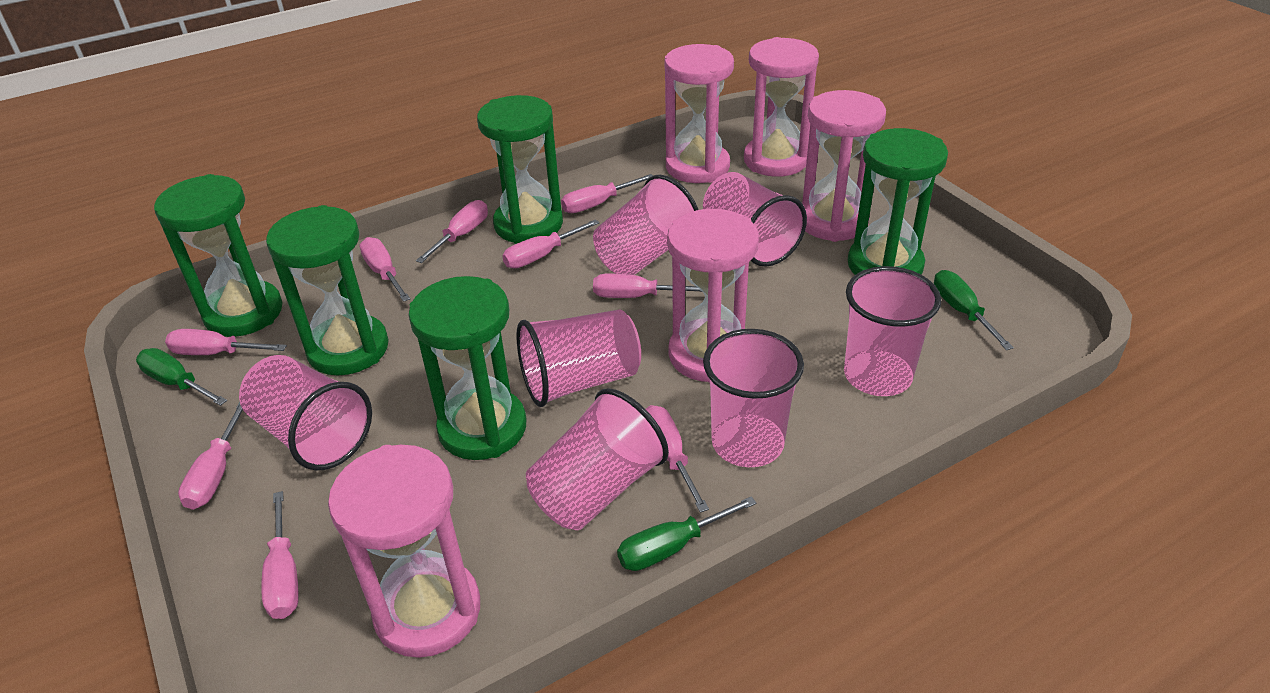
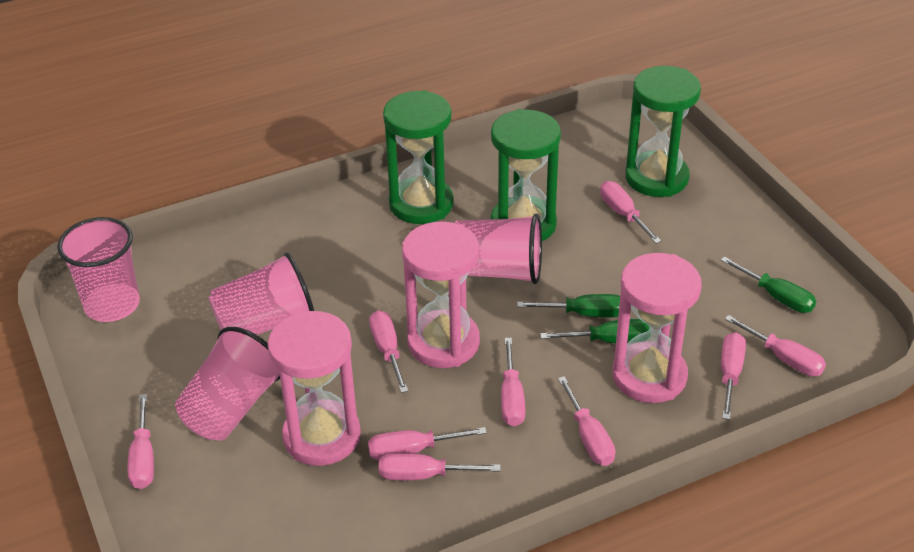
green hourglass: 5 -> 3
pink cup: 7 -> 4
pink hourglass: 5 -> 3

